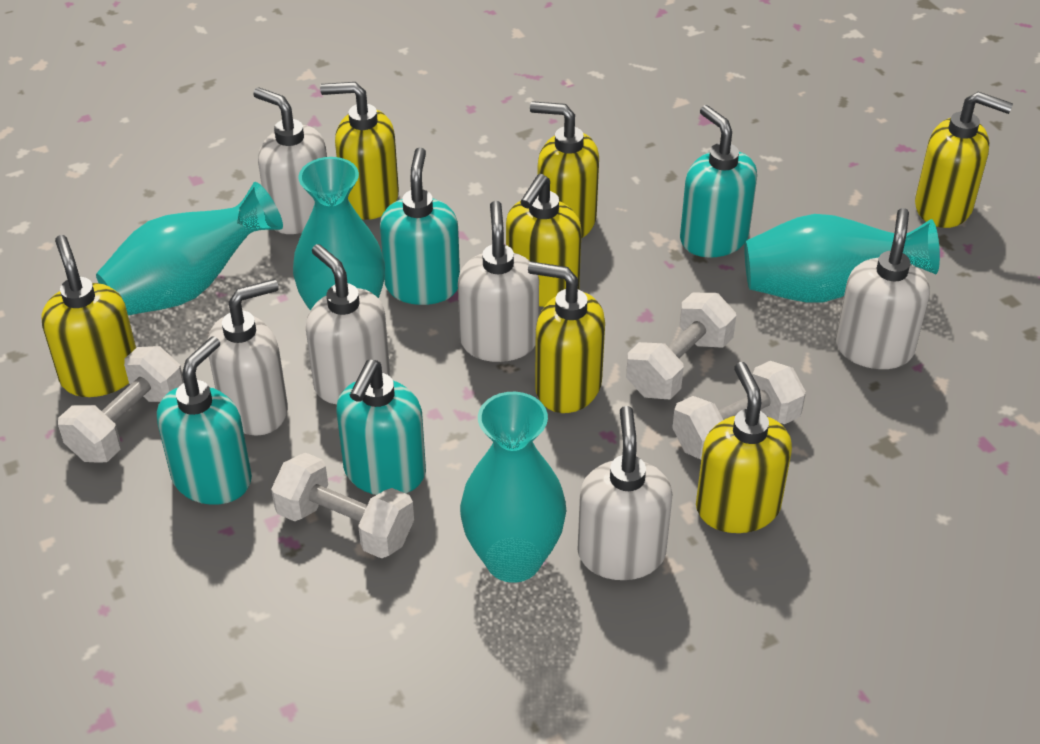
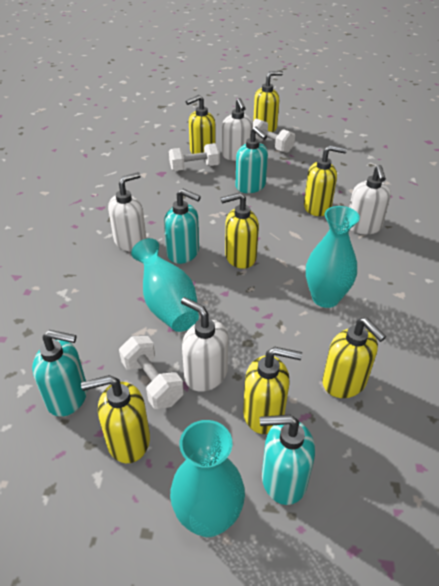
turquoise vase: 4 -> 3
white dumbbell: 4 -> 3
white soap dispenser: 6 -> 4

